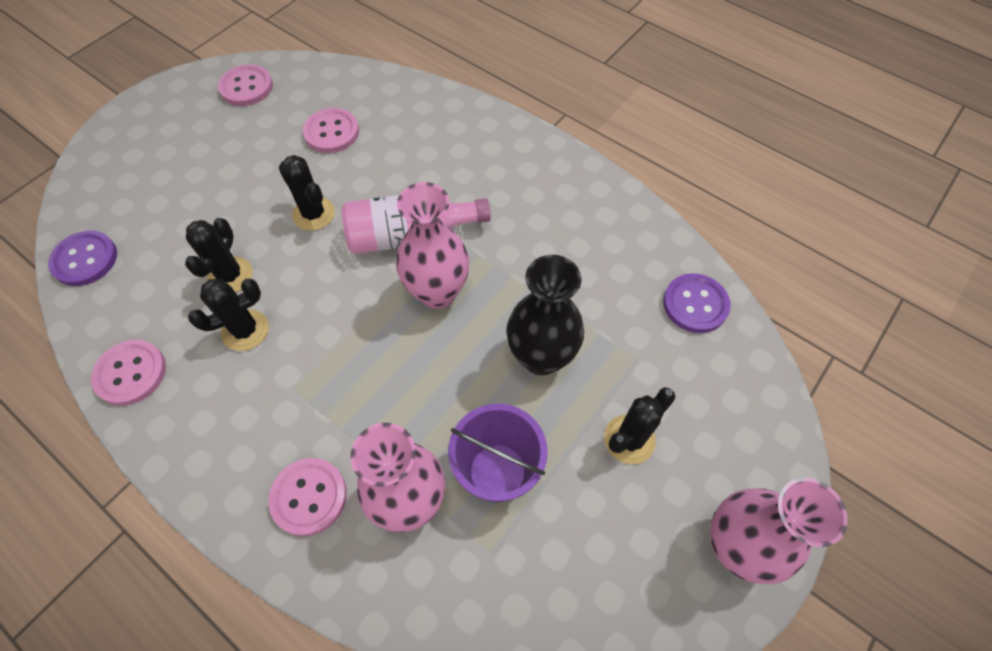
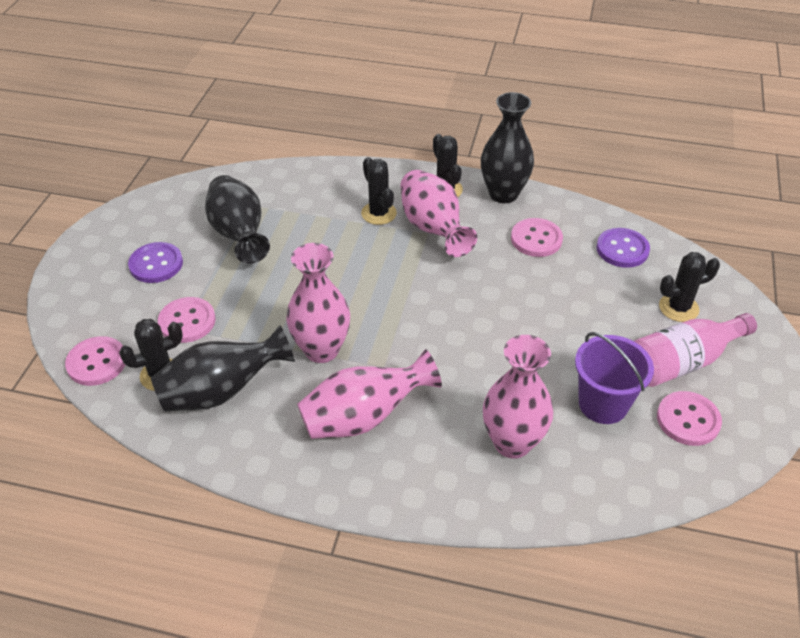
black vase: 1 -> 3
pink vase: 3 -> 4

